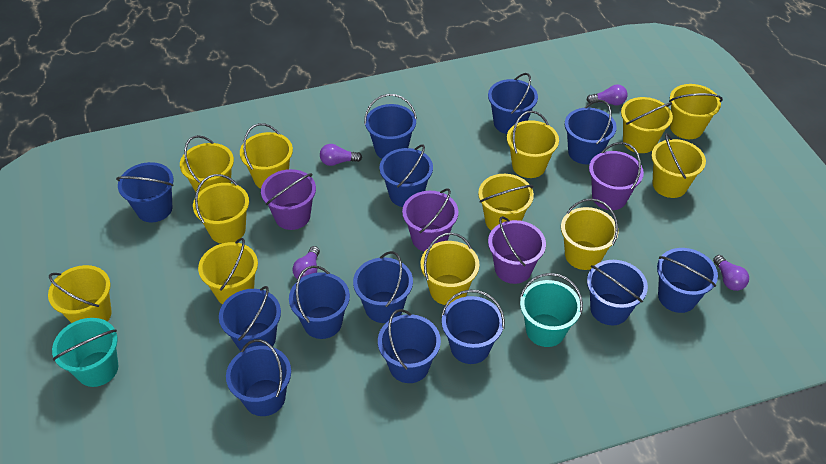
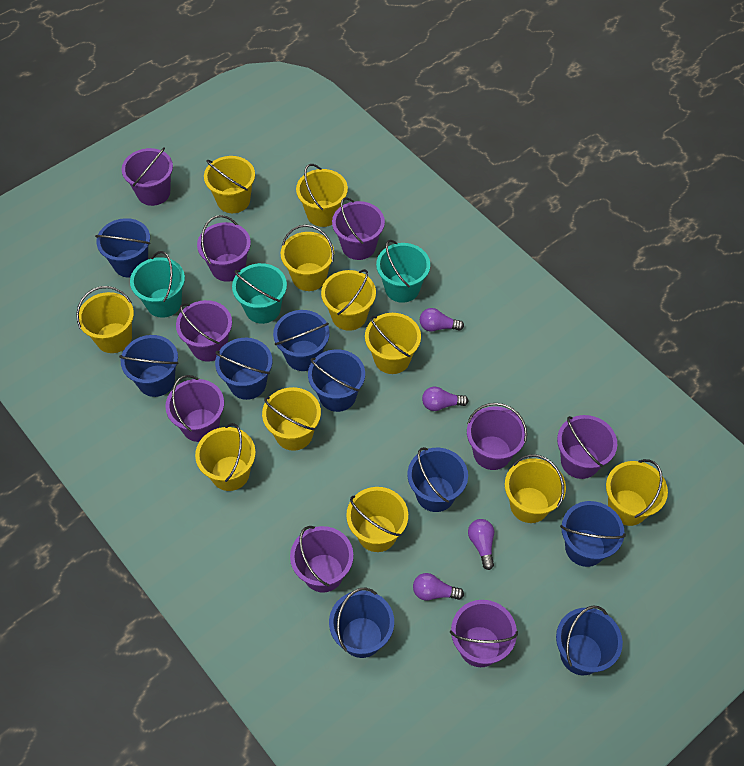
blue bucket: 13 -> 9
purple bucket: 4 -> 9
turquoise bucket: 2 -> 3
yellow bucket: 12 -> 11

